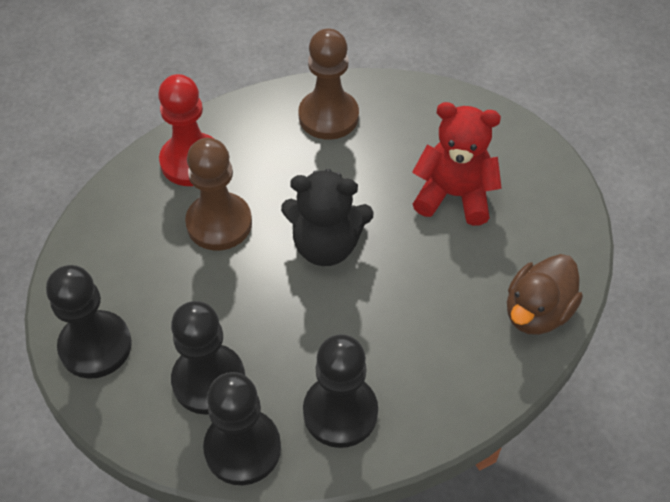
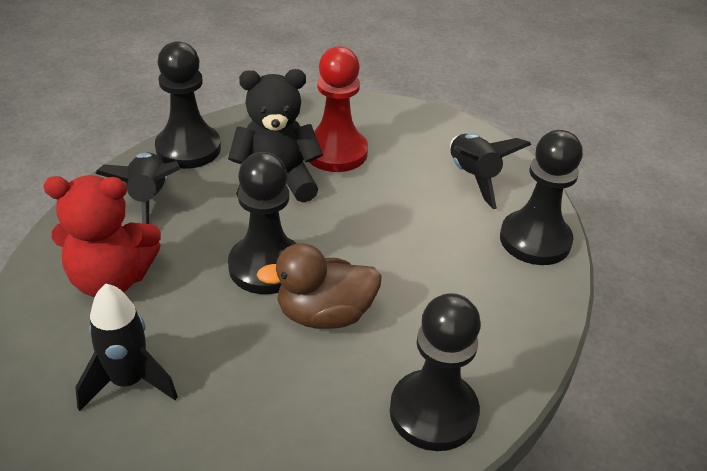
black rocket: 0 -> 3
brown pawn: 2 -> 0

